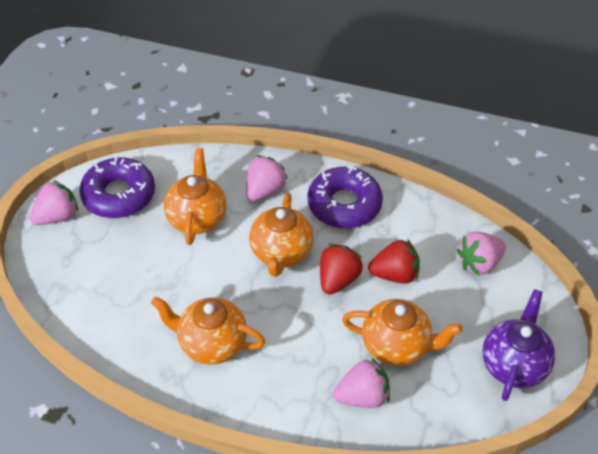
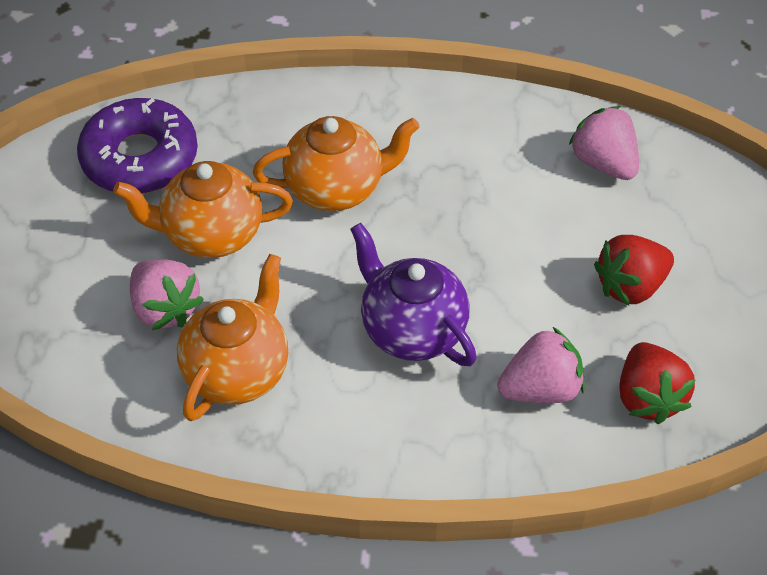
orange teapot: 4 -> 3
pink strawberry: 4 -> 3
purple donut: 2 -> 1

